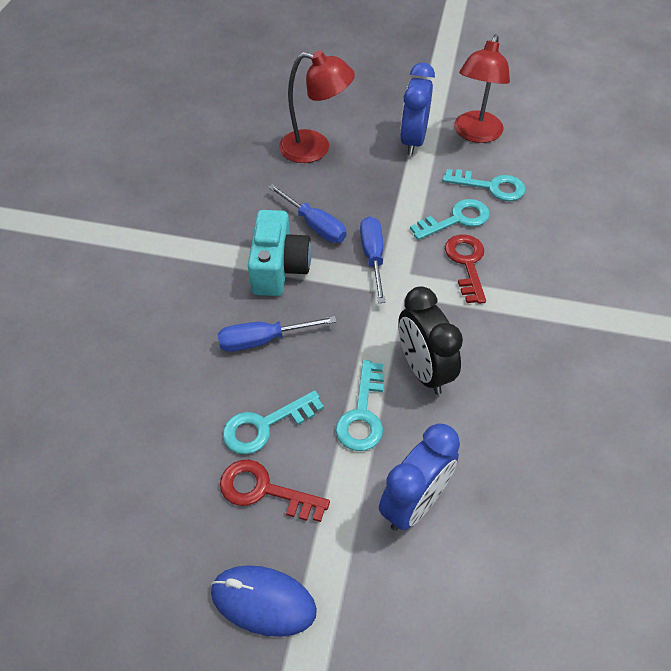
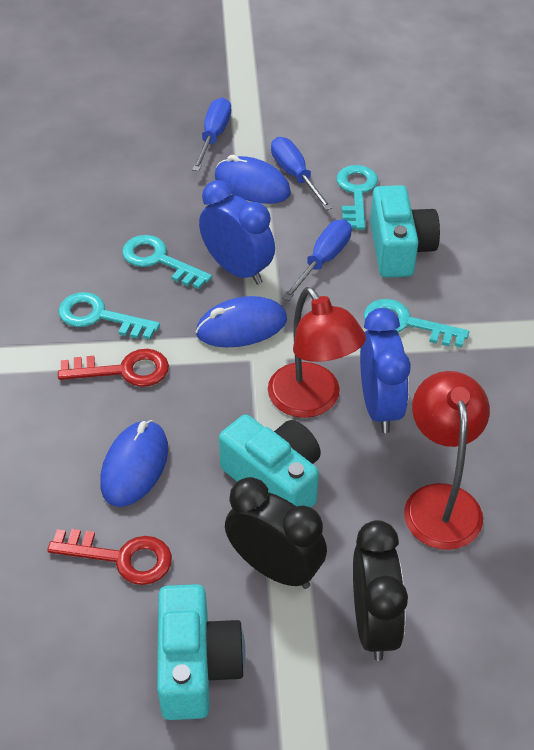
black clock: 1 -> 2
blue mouse: 1 -> 3
turquoise camera: 1 -> 3

